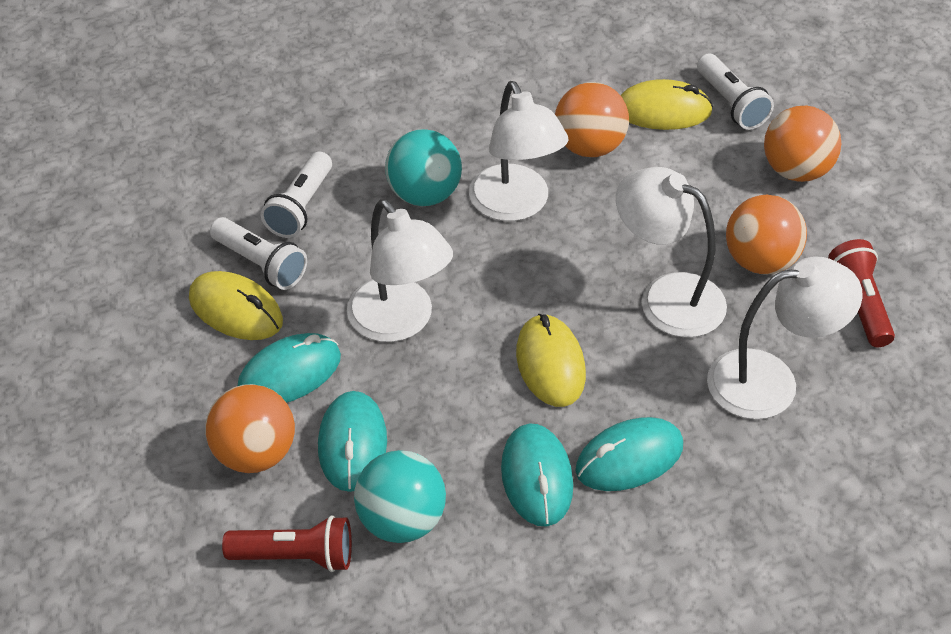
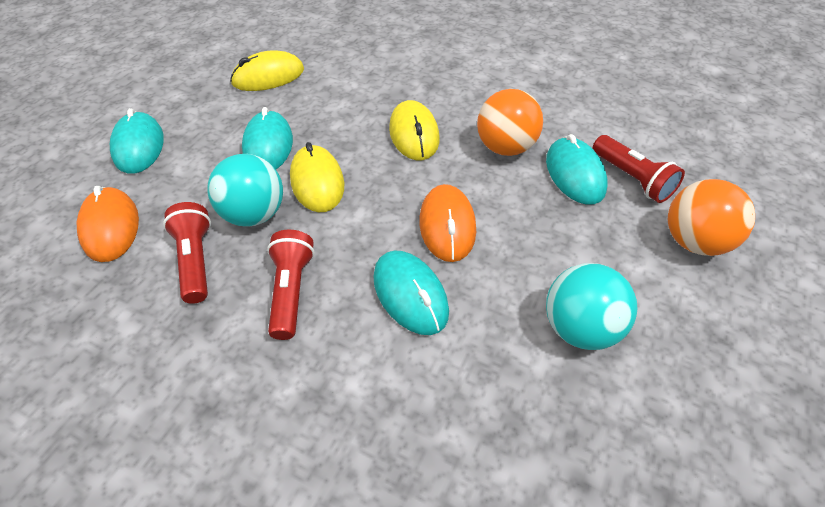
orange ball: 4 -> 2
orange mouse: 0 -> 2
red flashlight: 2 -> 3
white flashlight: 3 -> 0
white lamp: 4 -> 0

